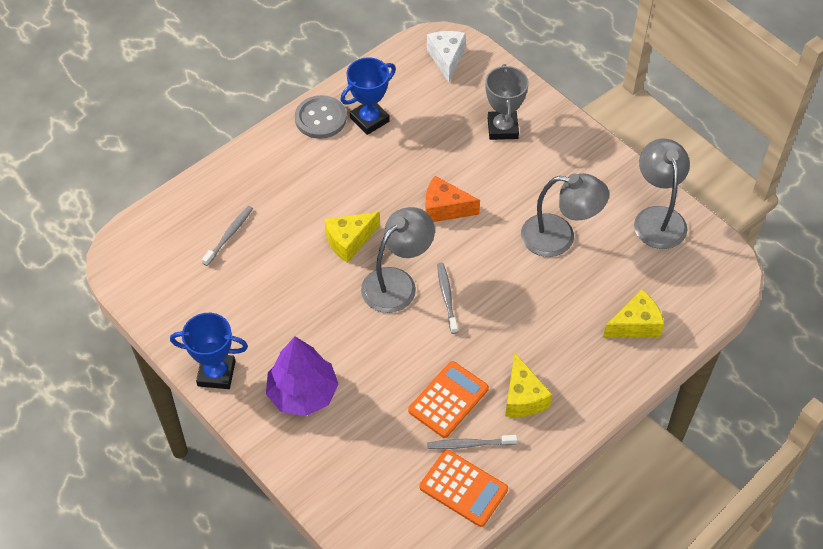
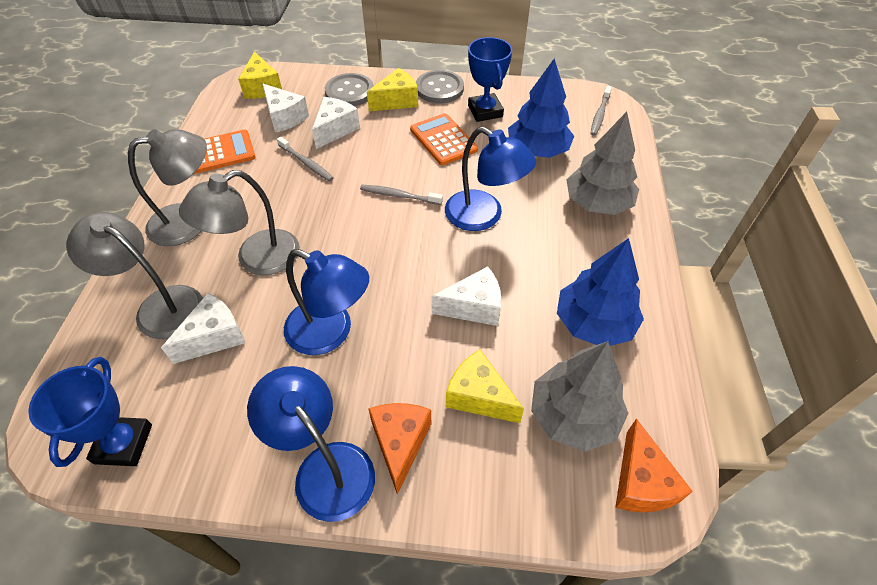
blue lamp: 0 -> 3
blue tree: 0 -> 2
grey button: 1 -> 2
grey tree: 0 -> 2
grey trophy: 1 -> 0
orange cheese: 1 -> 2
purple tree: 1 -> 0
white cheese: 1 -> 4

